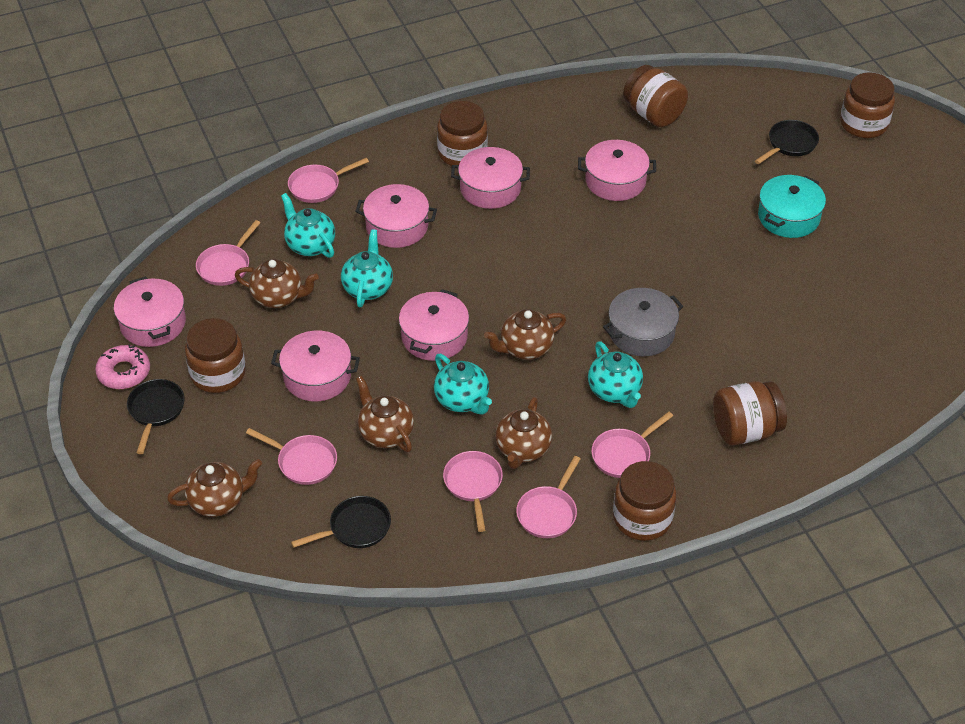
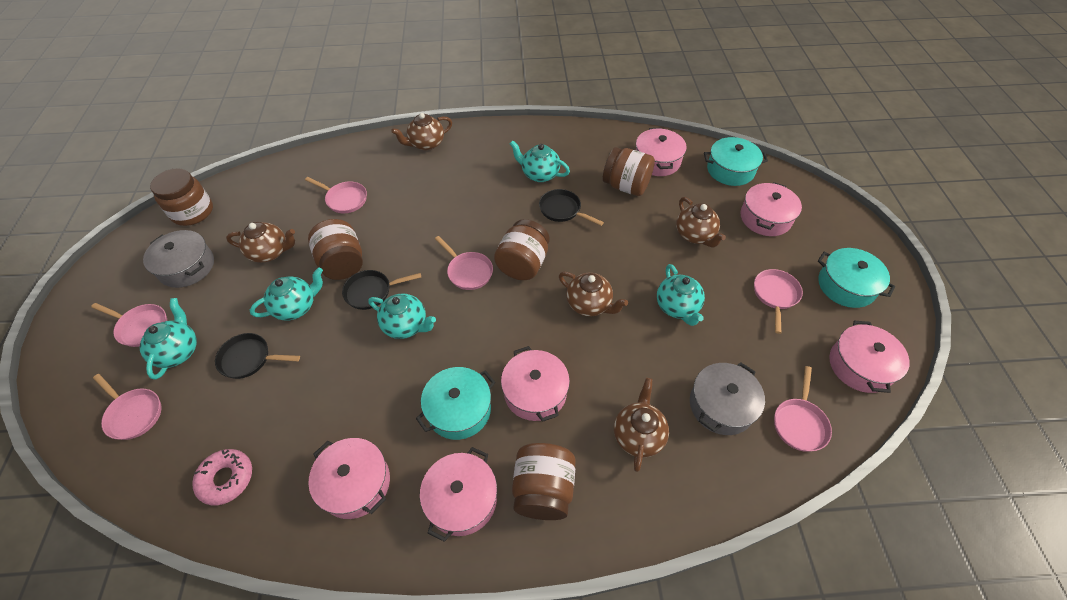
brown jar: 6 -> 5
grey pot: 1 -> 2
turquoise pot: 1 -> 3
turquoise teapot: 4 -> 5

